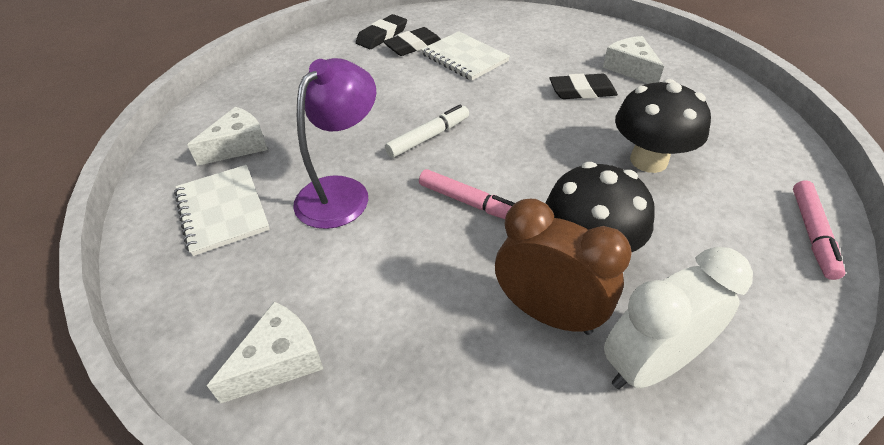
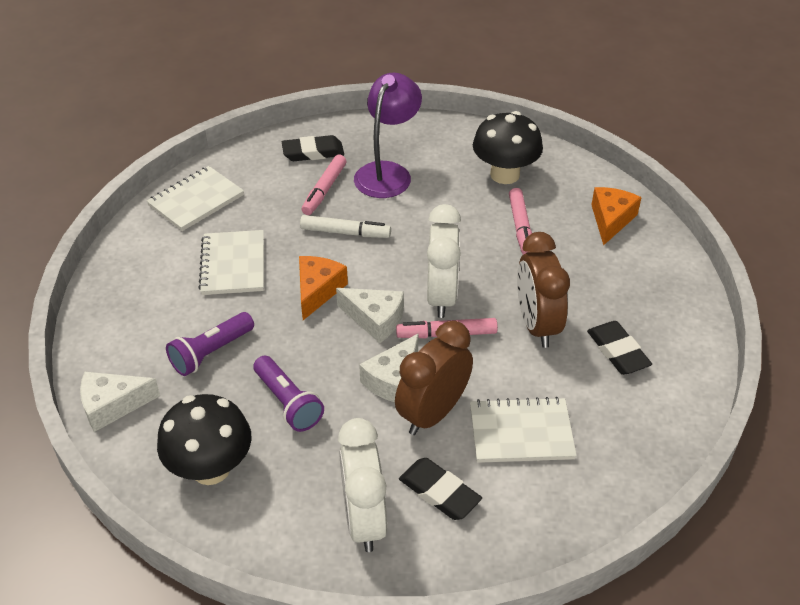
brown clock: 1 -> 2
orange cheese: 0 -> 2
pink marker: 2 -> 3
purple flashlight: 0 -> 2
white clock: 1 -> 2
white notebook: 2 -> 3

